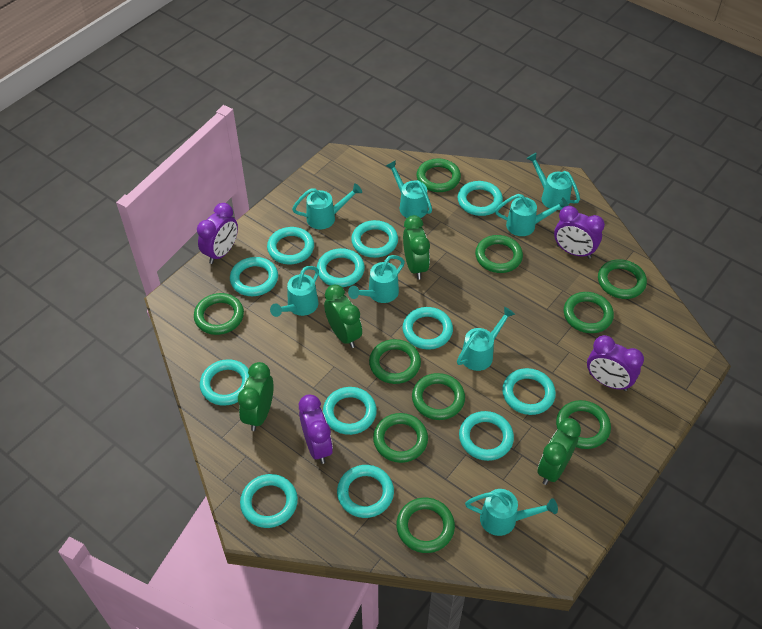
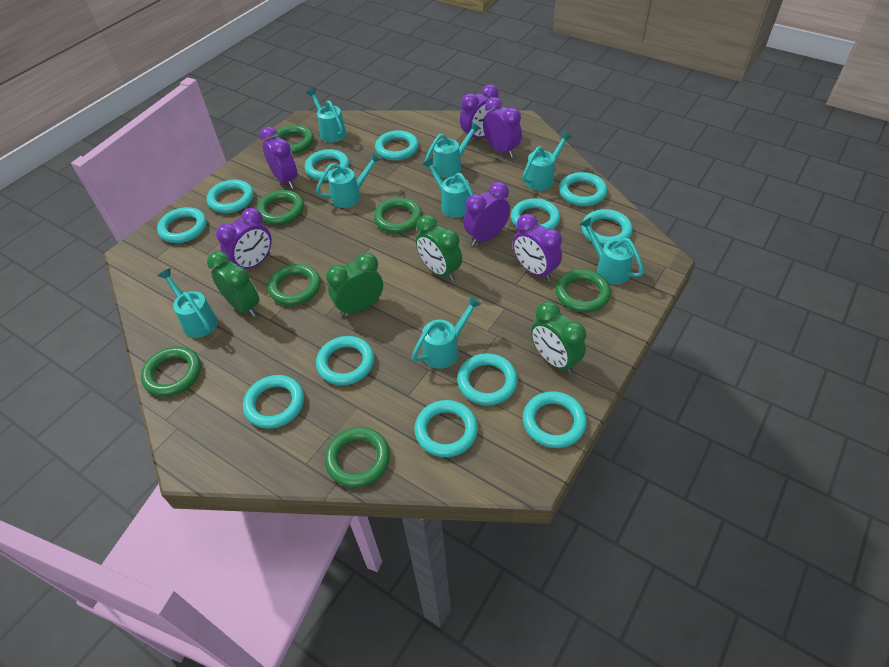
green ring: 10 -> 7
purple clock: 4 -> 6

